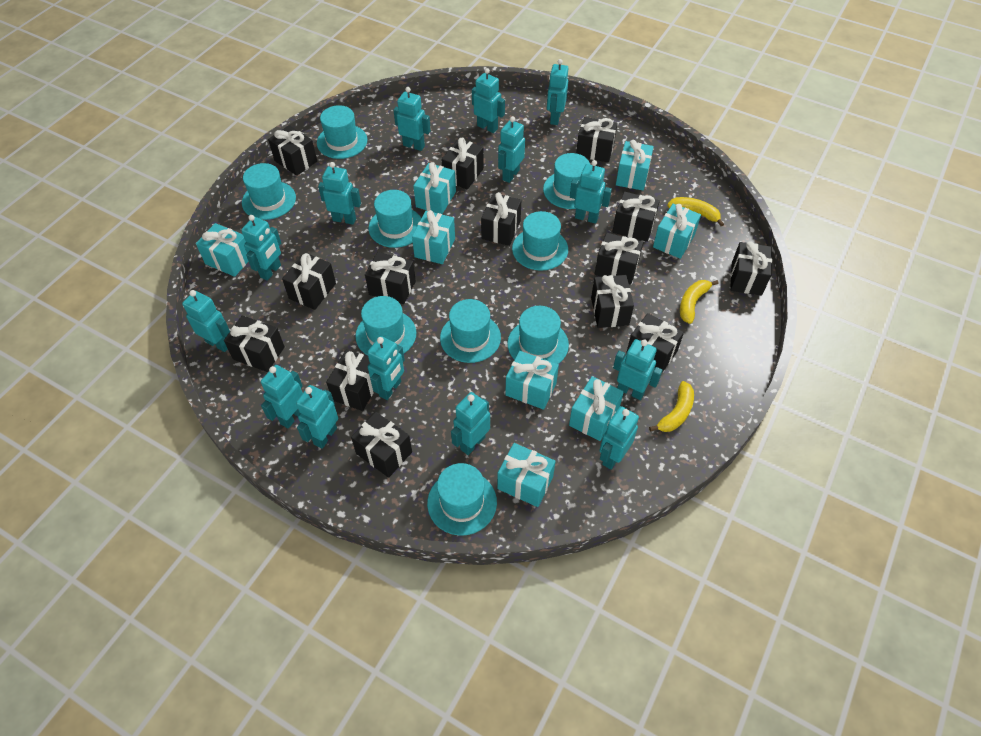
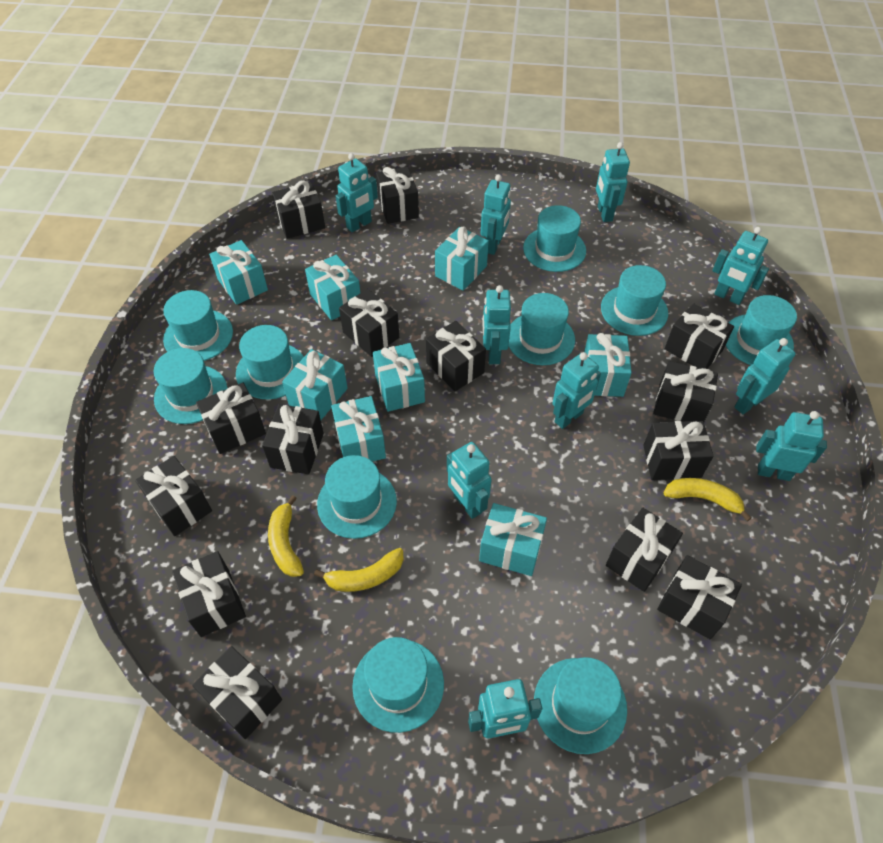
turquoise hat: 9 -> 10
turquoise robot: 14 -> 10

